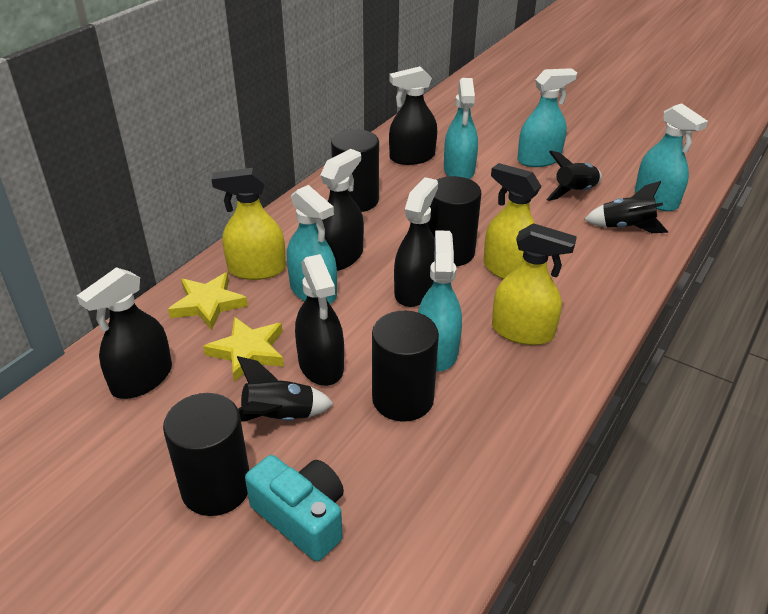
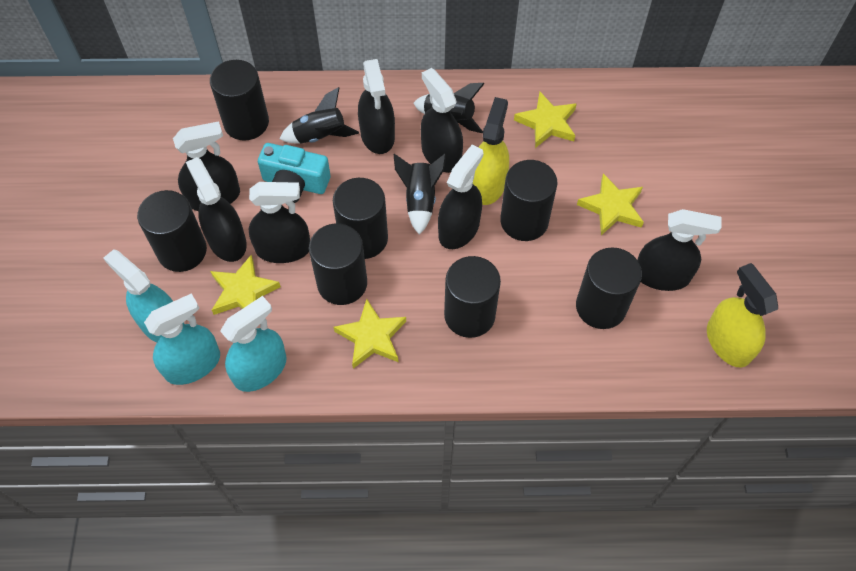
black cylinder: 4 -> 7
black spray bottle: 5 -> 7
turquoise spray bottle: 5 -> 3
yellow spray bottle: 3 -> 2
yellow star: 2 -> 4

